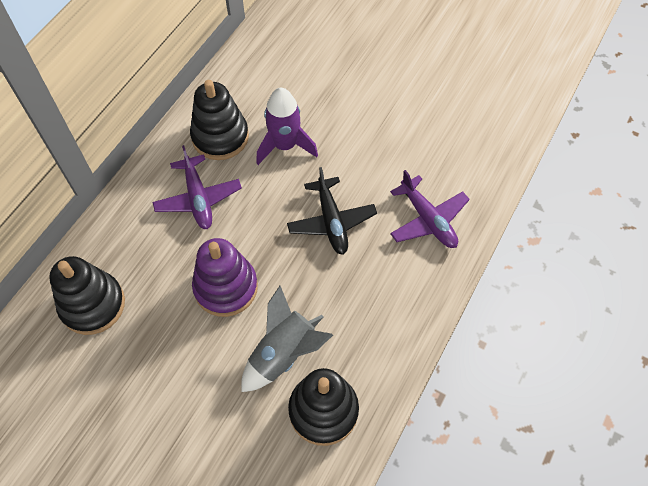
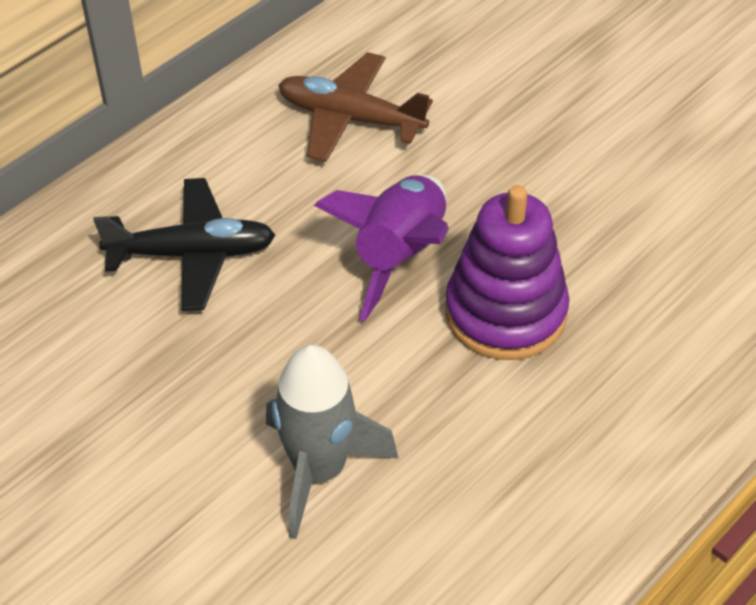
black stacking toy: 3 -> 0
brown plane: 0 -> 1
purple plane: 2 -> 0

